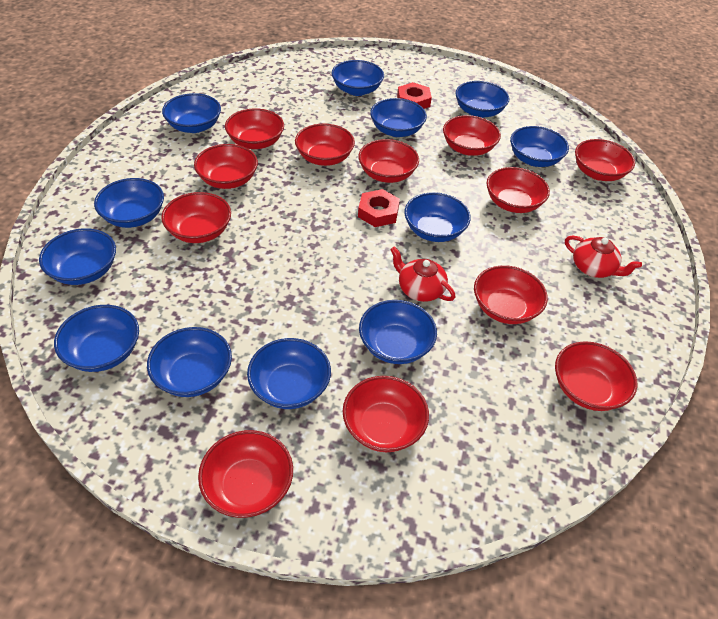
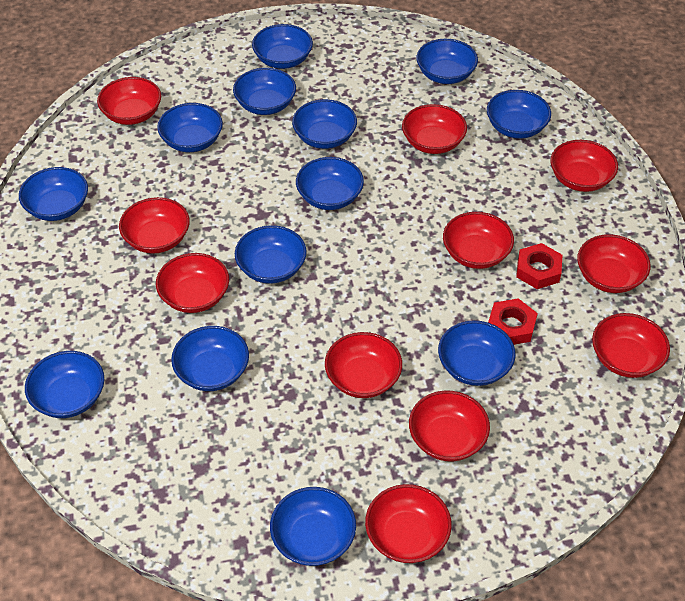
blue bowl: 12 -> 13
red bowl: 12 -> 11
red teapot: 2 -> 0

